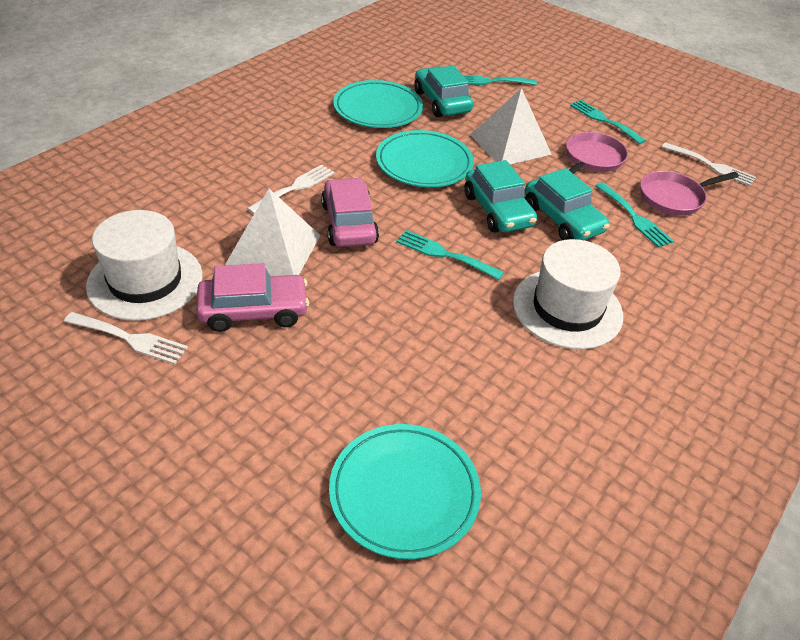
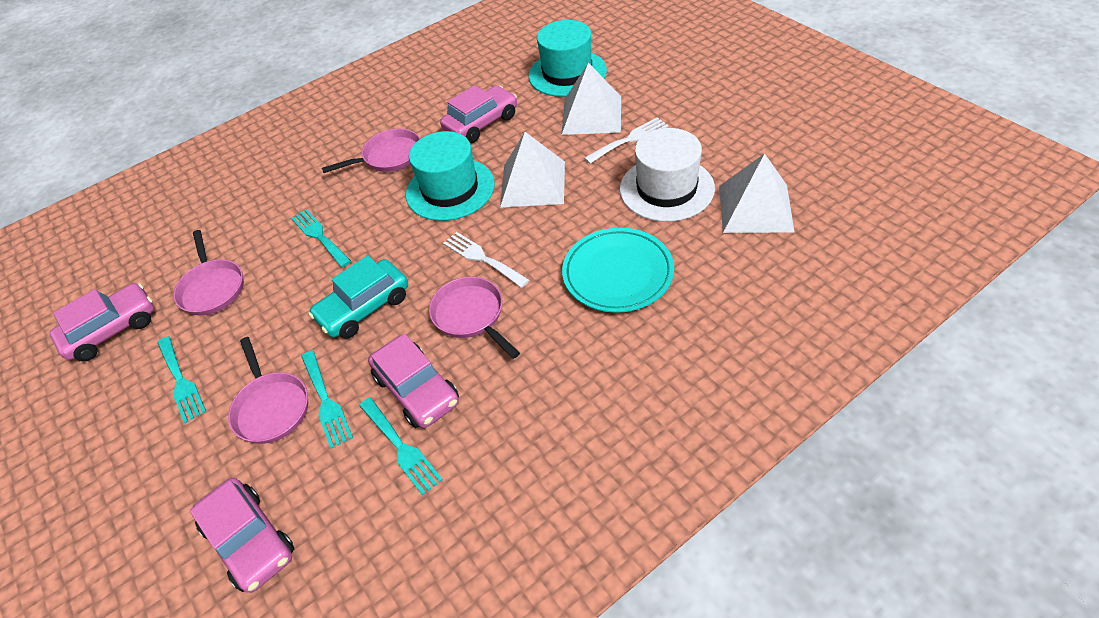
pink car: 2 -> 4
pink pan: 2 -> 4
turquoise car: 3 -> 1
turquoise hat: 0 -> 2
turquoise plate: 3 -> 1
white fork: 3 -> 2
white hat: 2 -> 1
white pyramid: 2 -> 3

